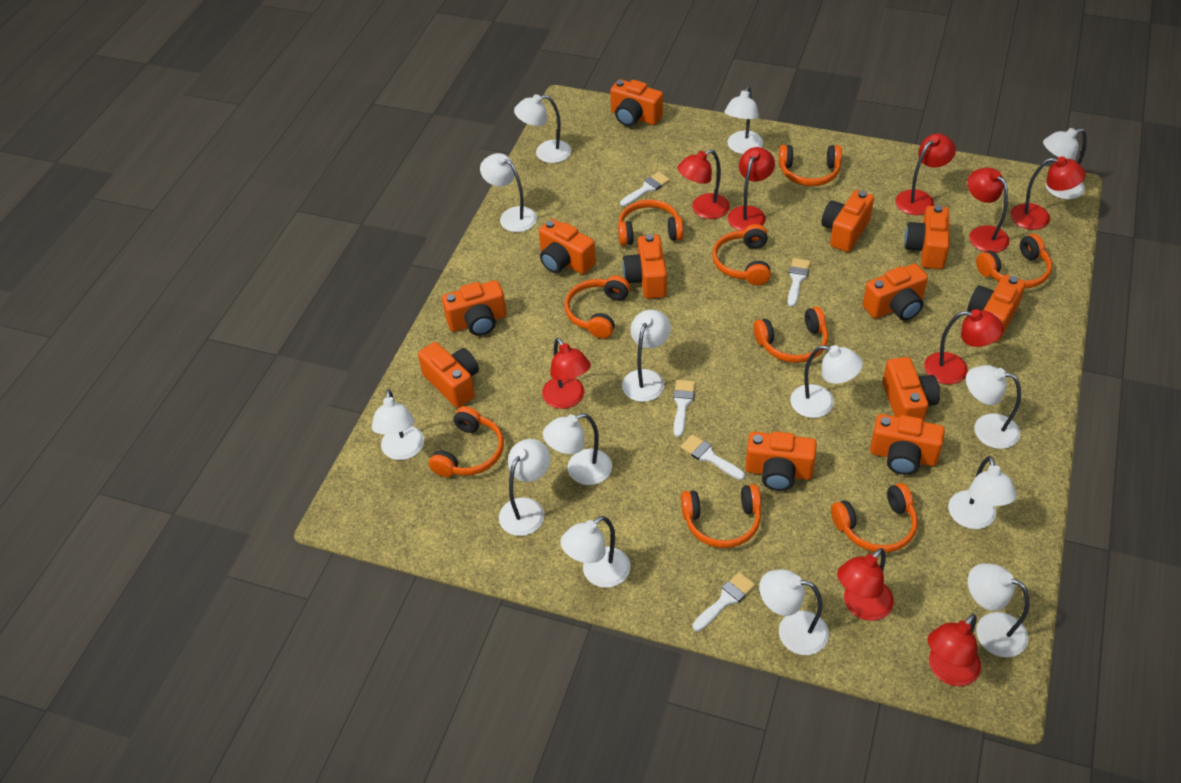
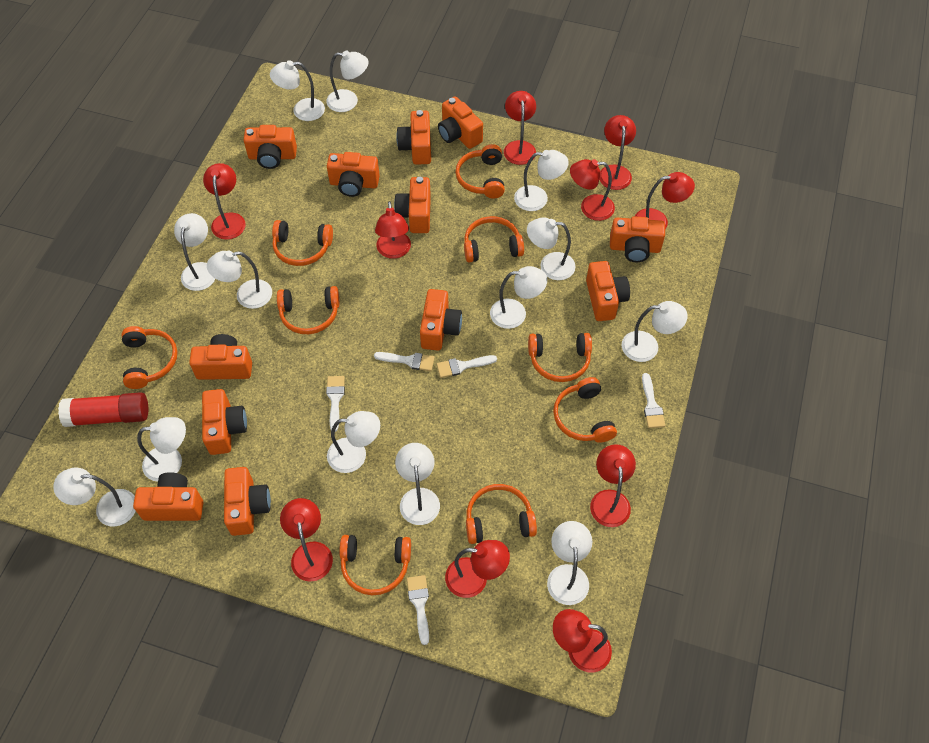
red glue stick: 0 -> 1
red lamp: 9 -> 10
white lamp: 14 -> 13

